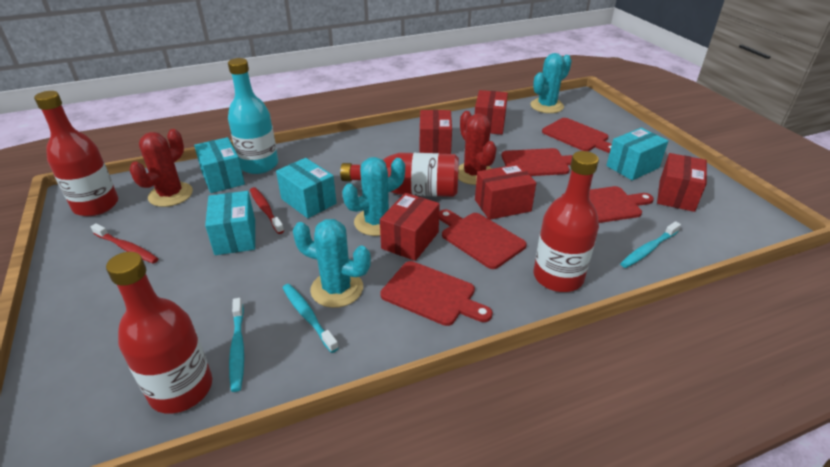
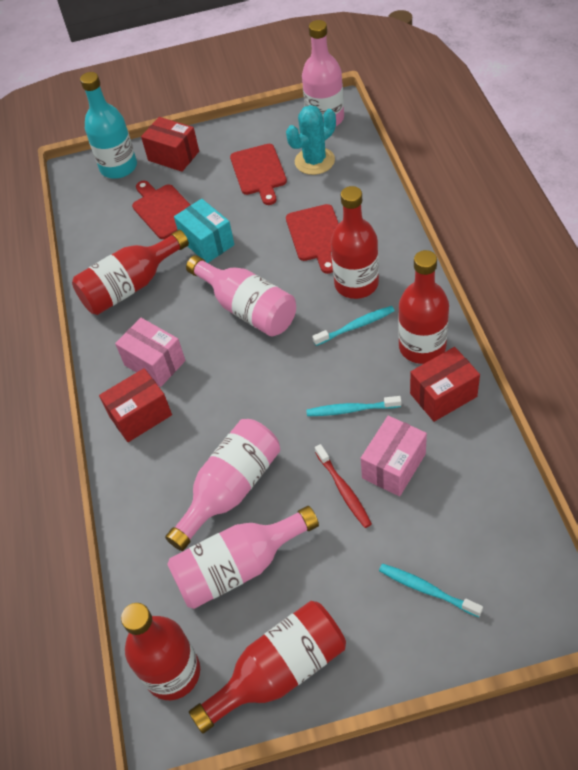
pink bottle: 0 -> 4
pink box: 0 -> 2
red bottle: 4 -> 5
red box: 5 -> 3
red cactus: 2 -> 0
red cutting board: 5 -> 3
red toothbrush: 2 -> 1
turquoise box: 4 -> 1
turquoise cactus: 3 -> 1

